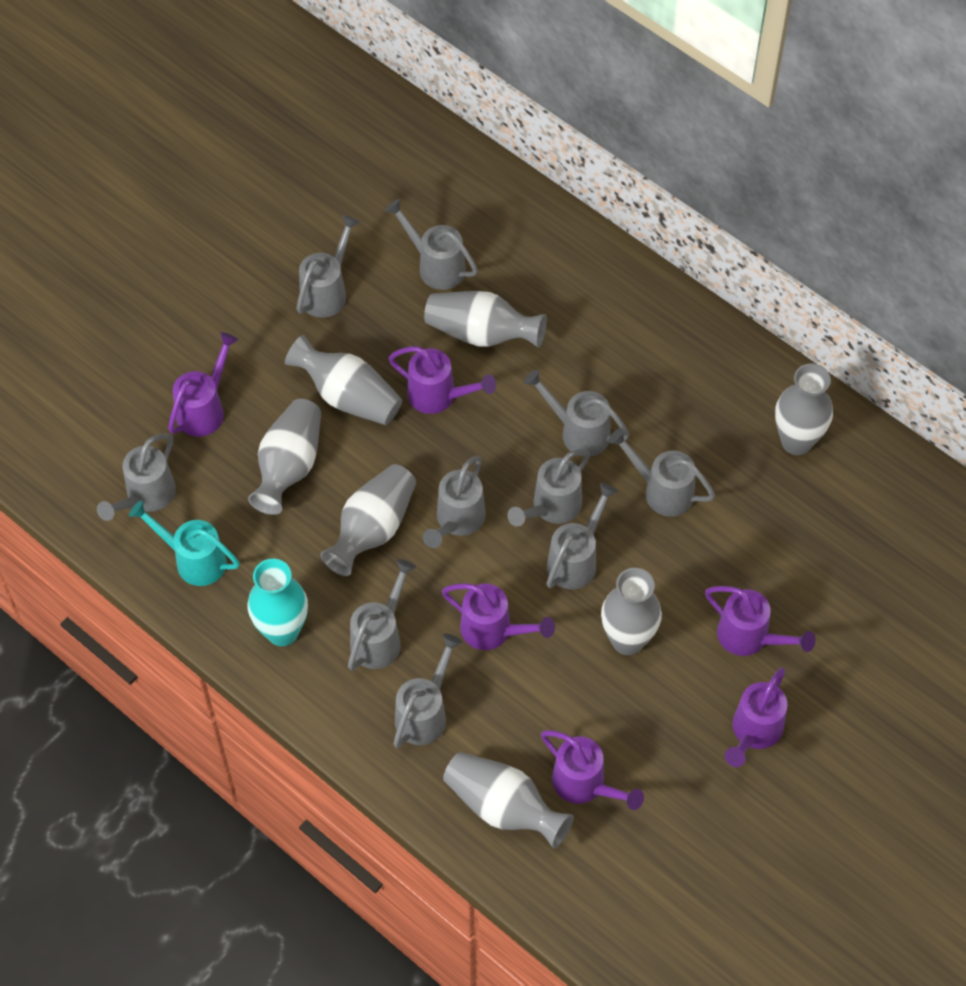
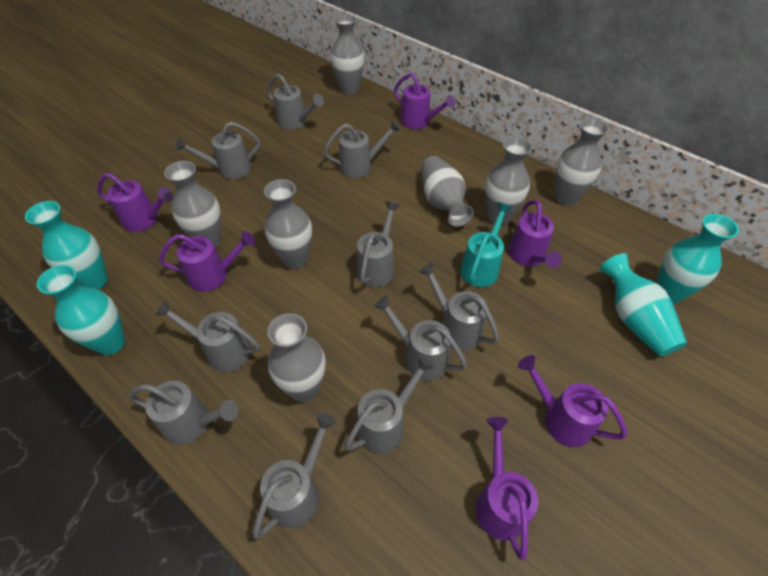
turquoise vase: 1 -> 4

